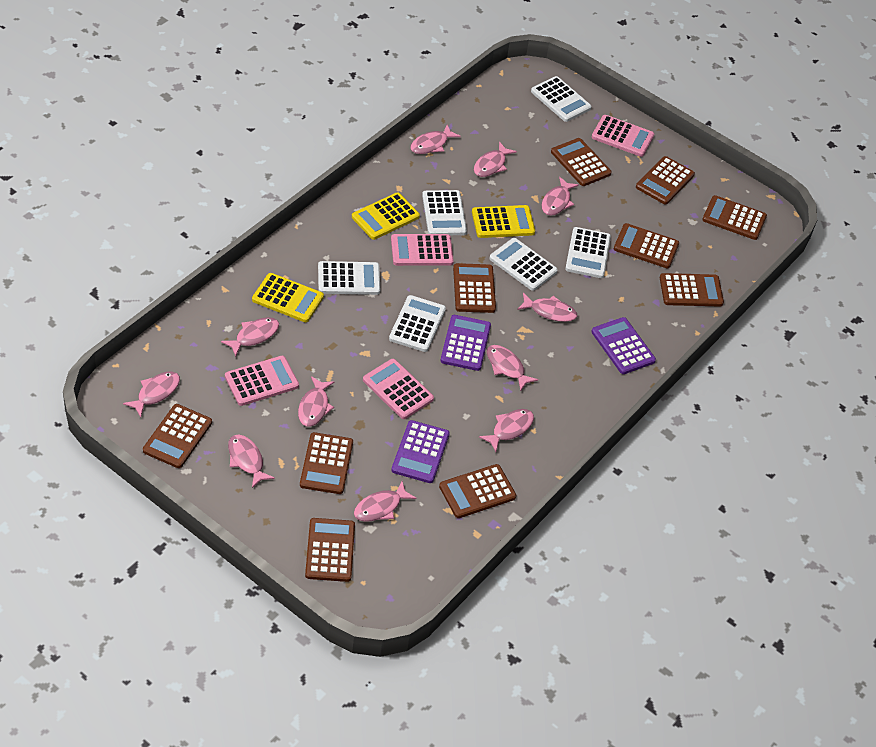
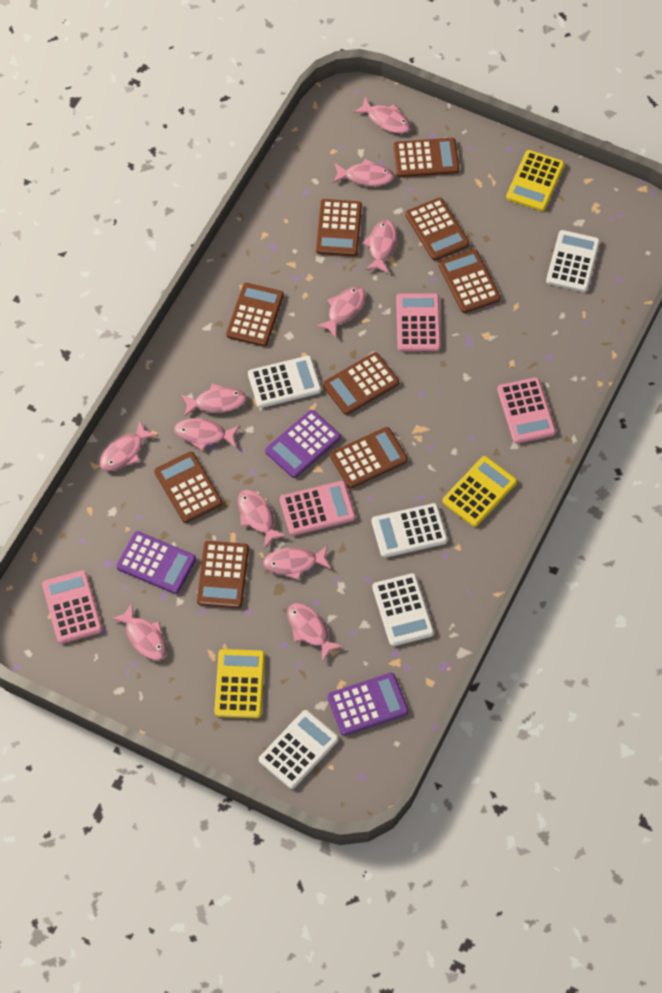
brown calculator: 10 -> 9
white calculator: 6 -> 5

